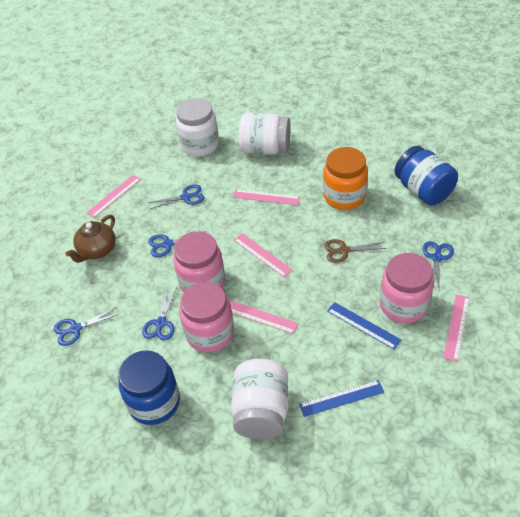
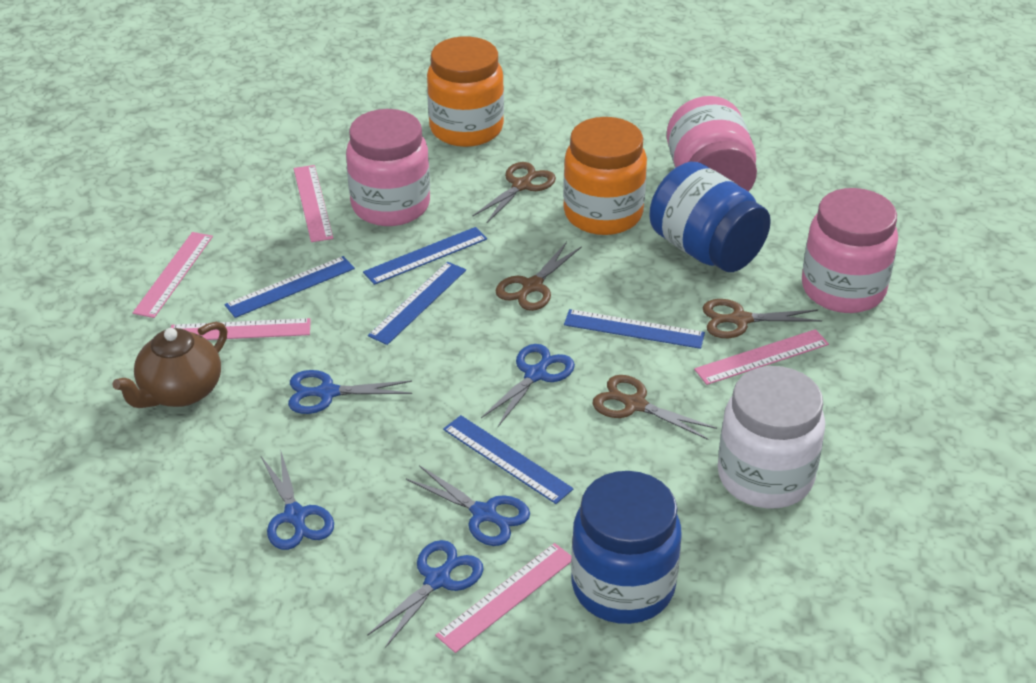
blue ruler: 2 -> 5
brown scissors: 1 -> 4
orange jar: 1 -> 2
white jar: 3 -> 1

